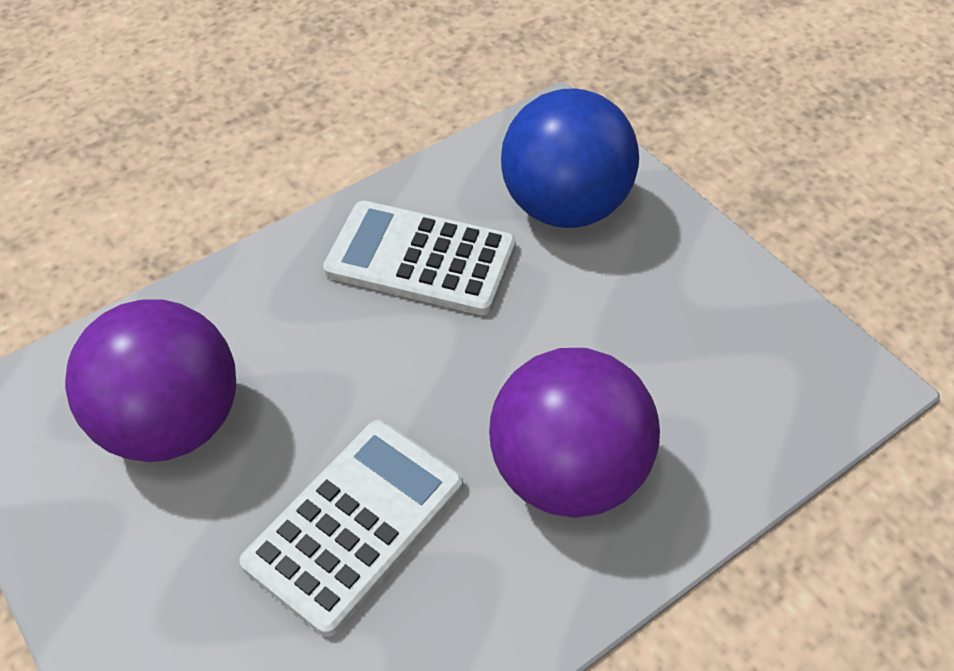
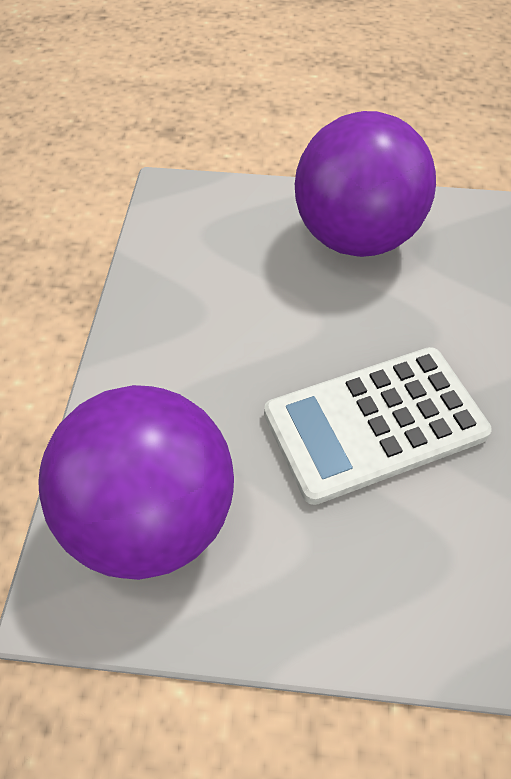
blue ball: 1 -> 0
white calculator: 2 -> 1

